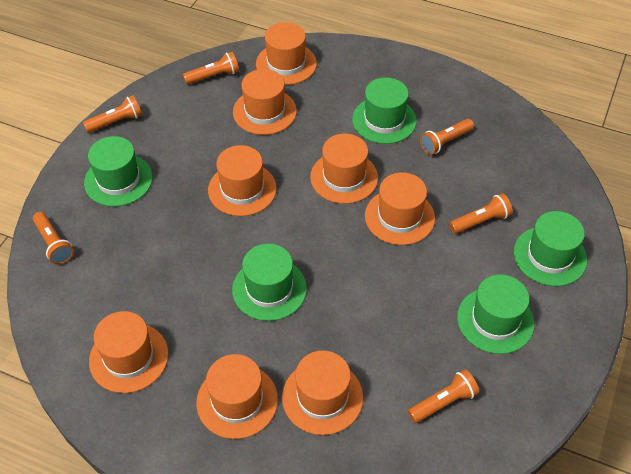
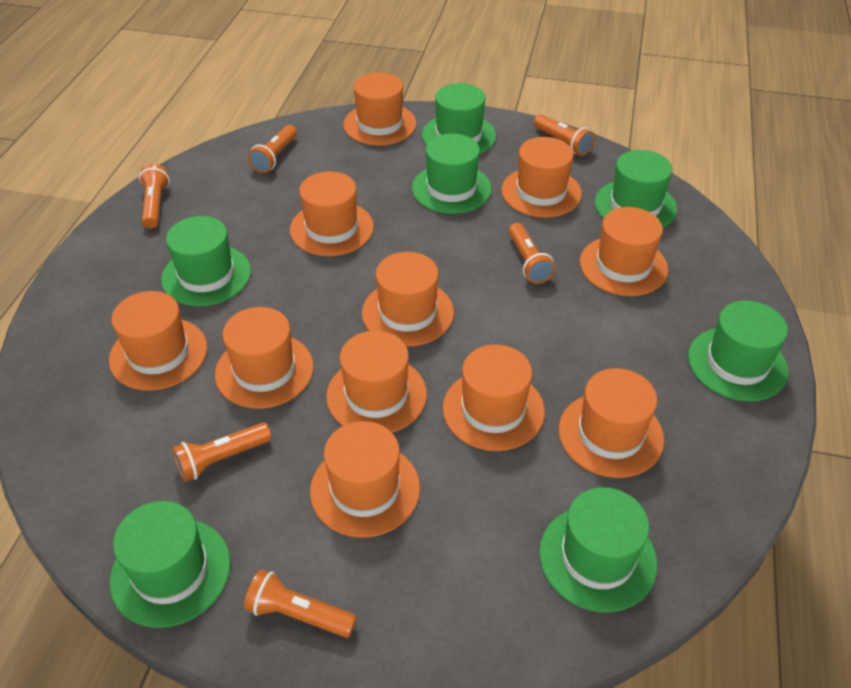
green hat: 5 -> 7
orange hat: 8 -> 11

